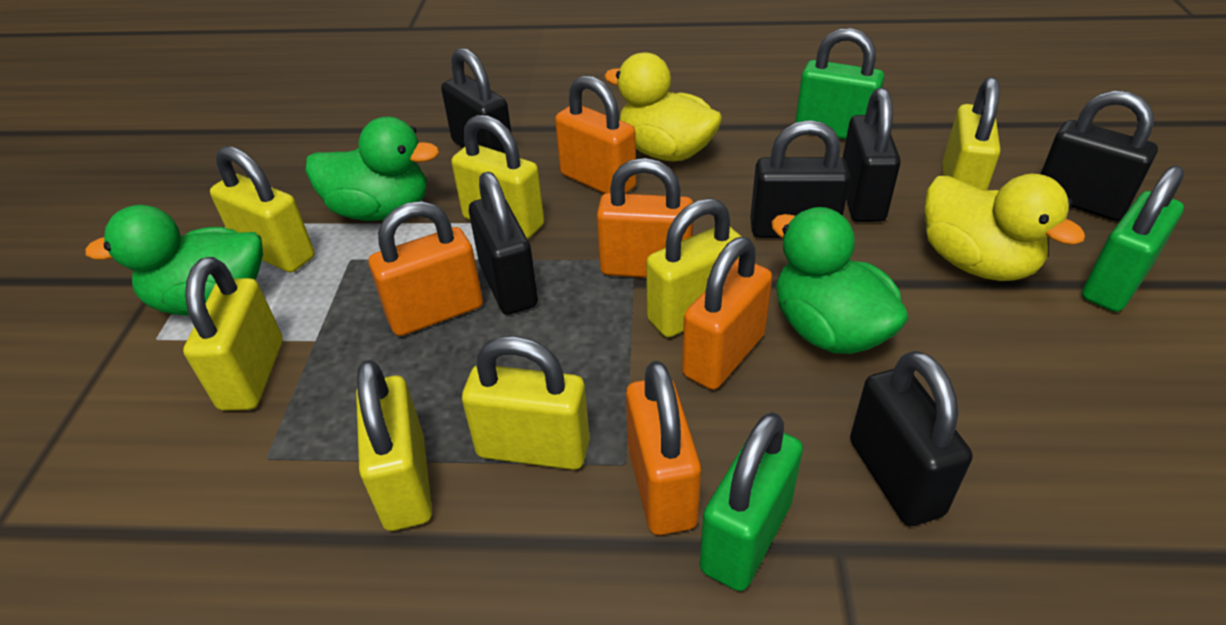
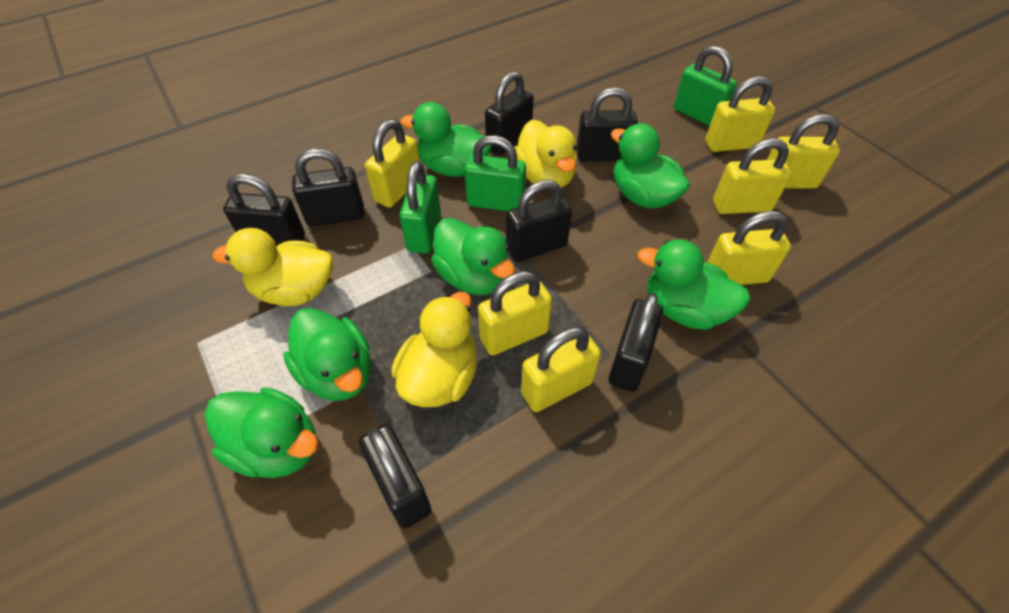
black padlock: 6 -> 7
green duck: 3 -> 6
orange padlock: 5 -> 0
yellow duck: 2 -> 3

